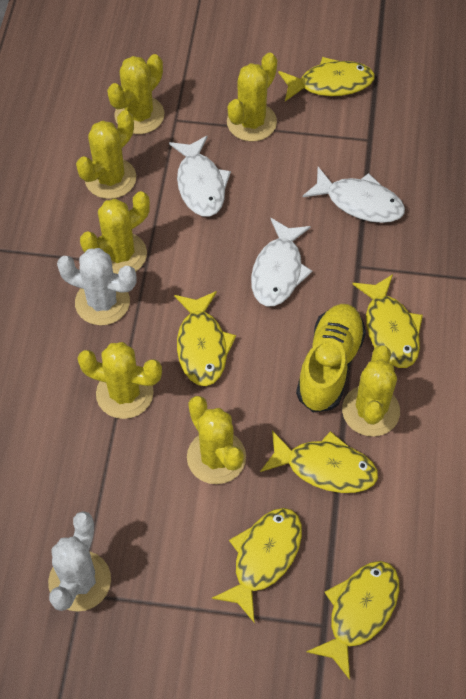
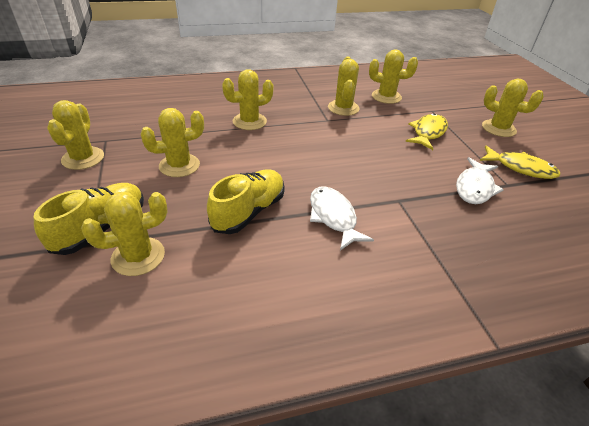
white cactus: 2 -> 0
white fish: 3 -> 2
yellow fish: 6 -> 2
yellow shoe: 1 -> 2

